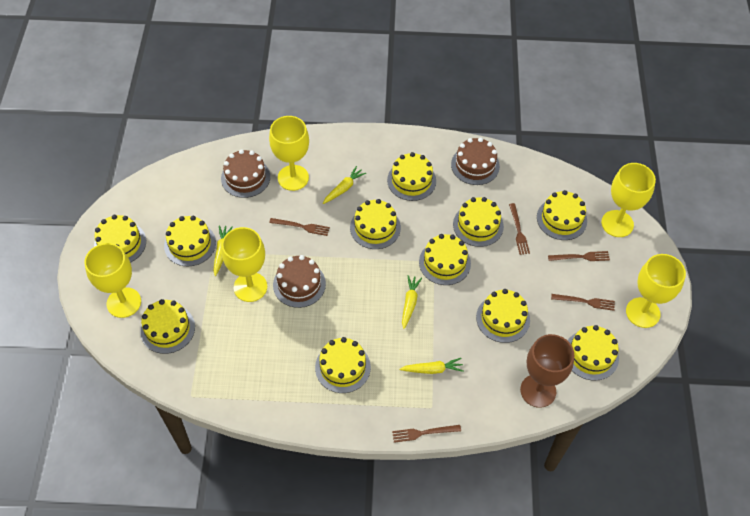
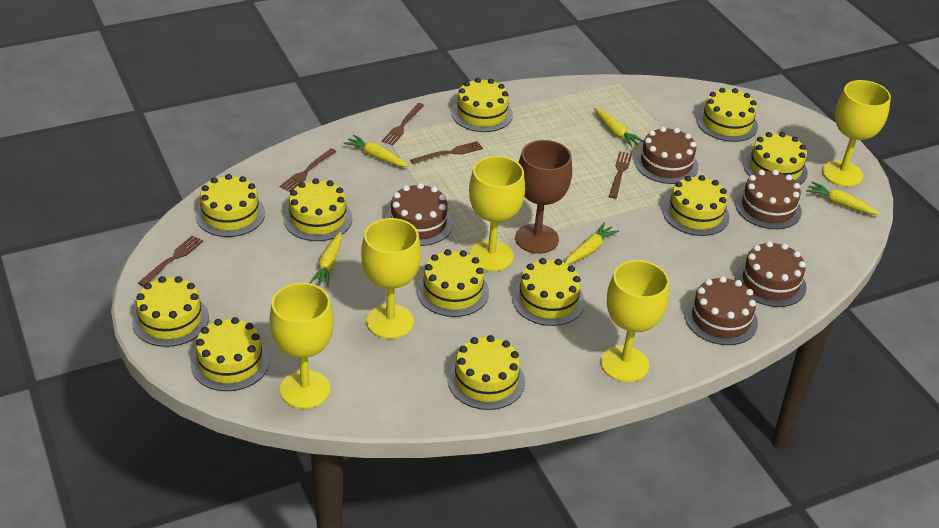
brown cake: 3 -> 5
yellow carrot: 4 -> 5

